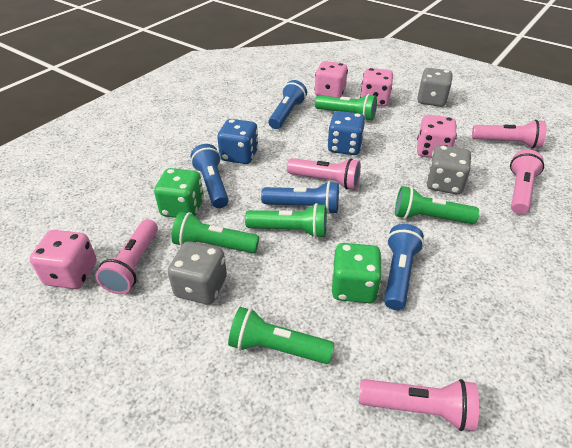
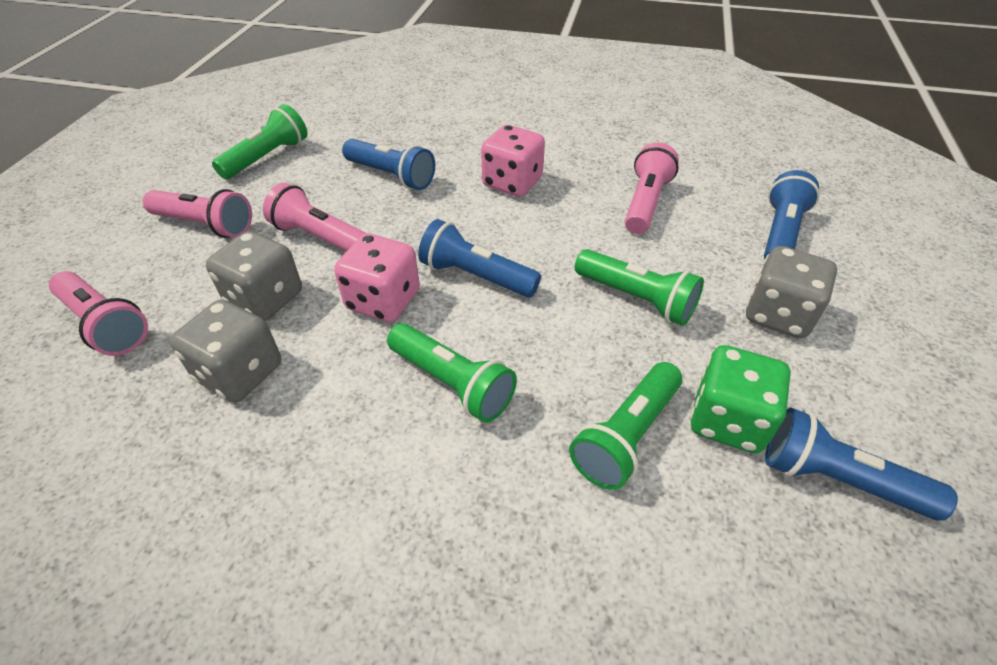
blue dice: 2 -> 0
green dice: 2 -> 1
green flashlight: 5 -> 4
pink dice: 4 -> 2
pink flashlight: 5 -> 4

